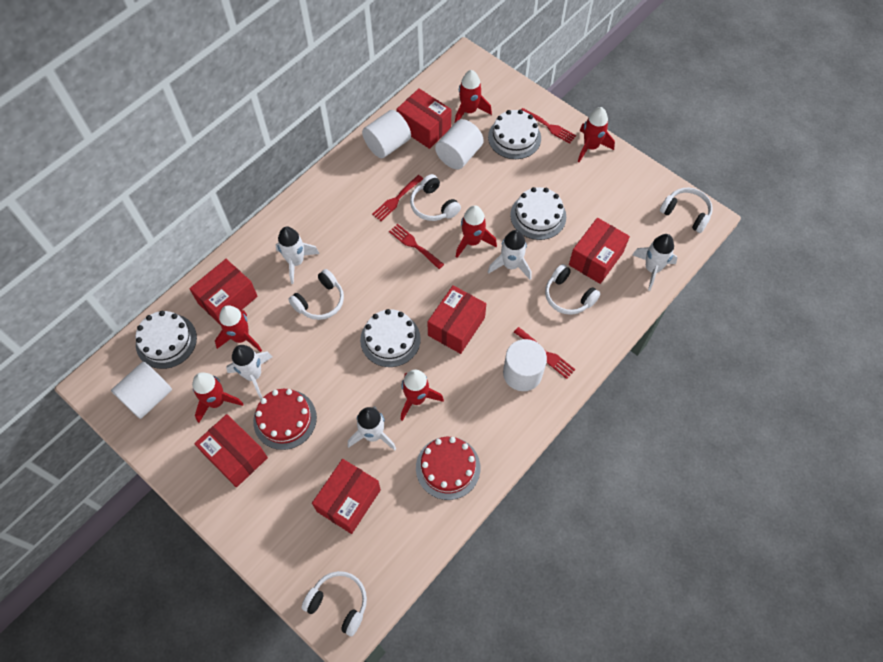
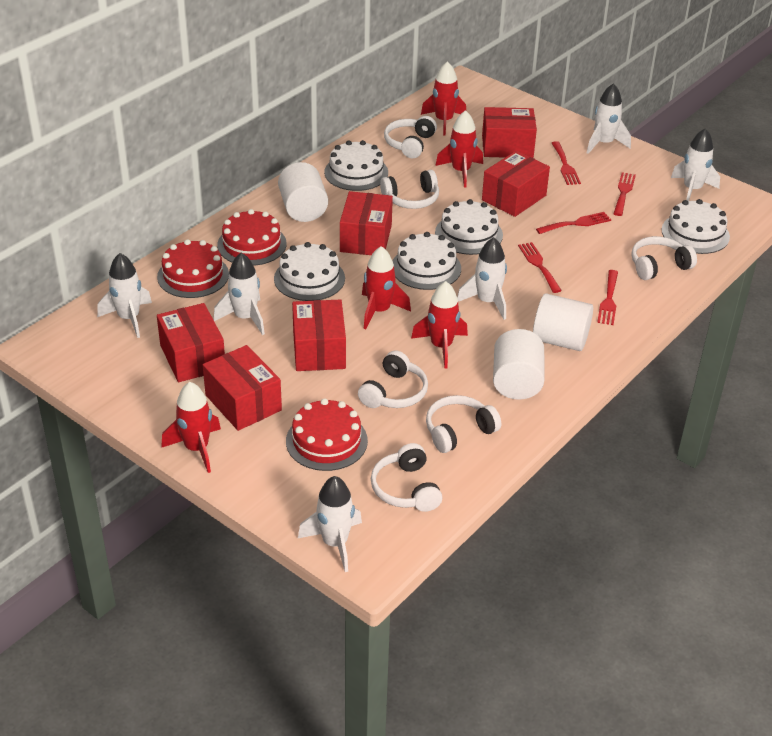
red cake: 2 -> 3
red fork: 4 -> 5
red rocket: 6 -> 5
white cake: 4 -> 5
white cylinder: 4 -> 3
white headphones: 5 -> 6
white rocket: 5 -> 6

